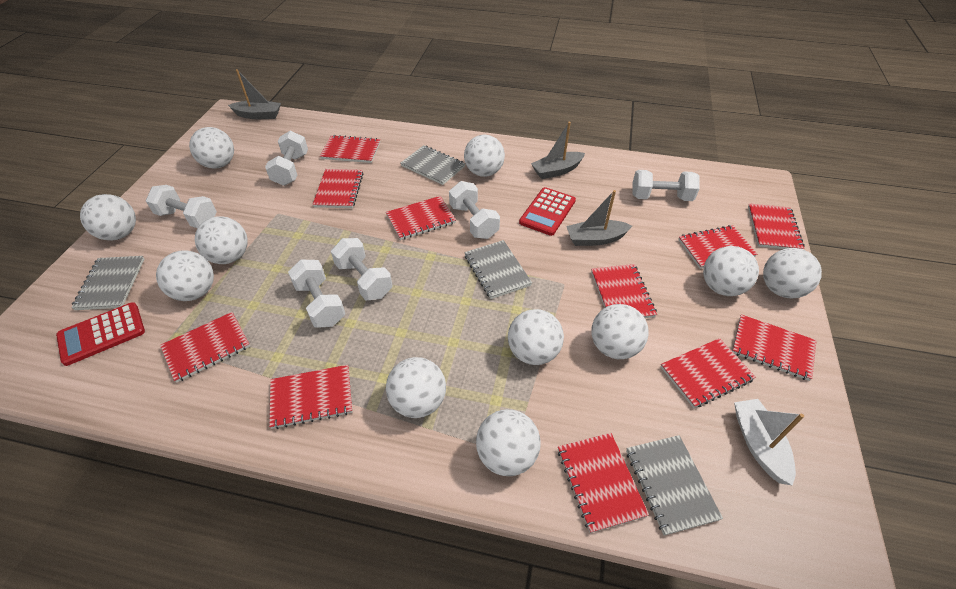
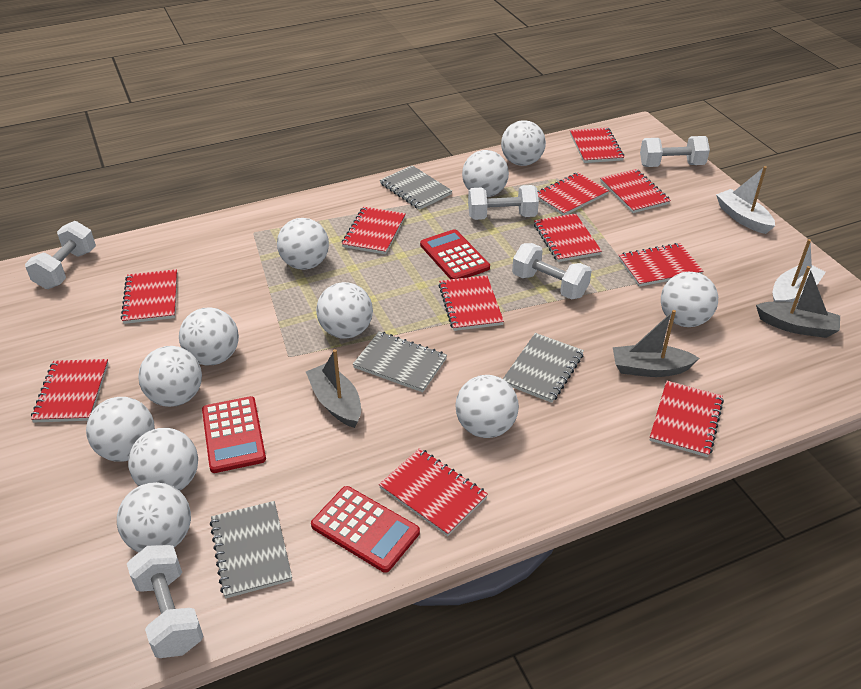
red calculator: 2 -> 3
white boat: 1 -> 2
white dumbbell: 6 -> 5

